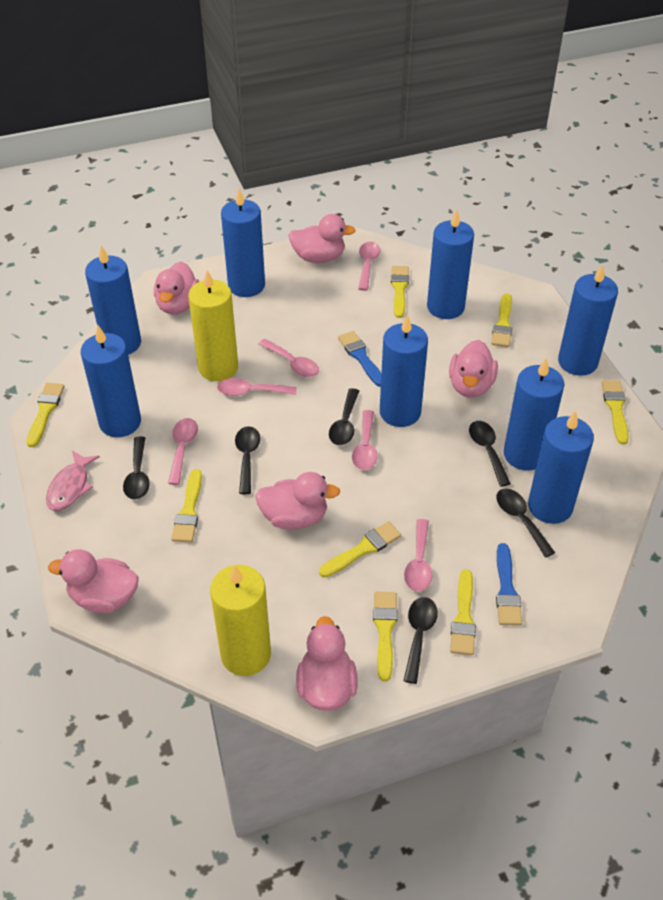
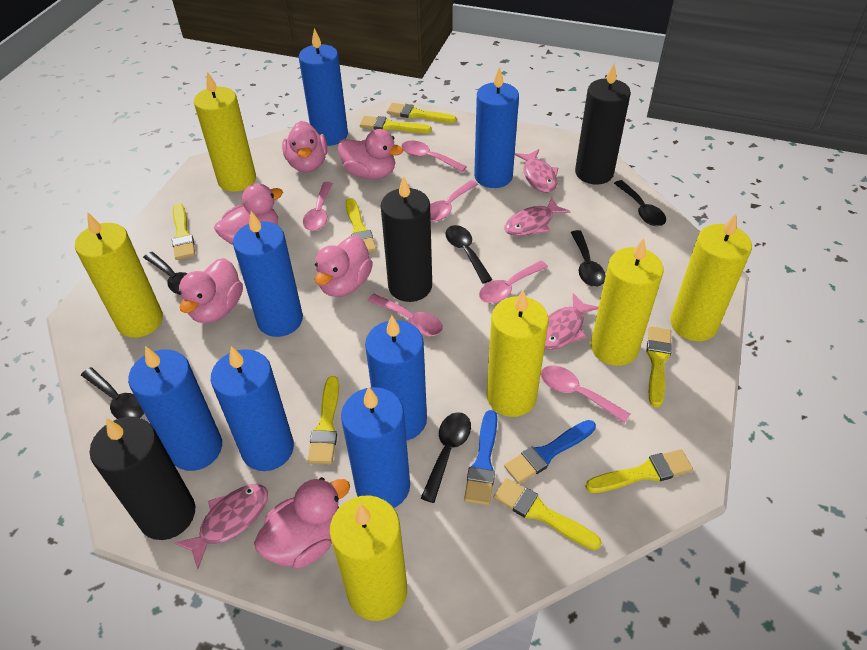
black candle: 0 -> 3
blue candle: 8 -> 7
pink fish: 1 -> 4
yellow candle: 2 -> 6

